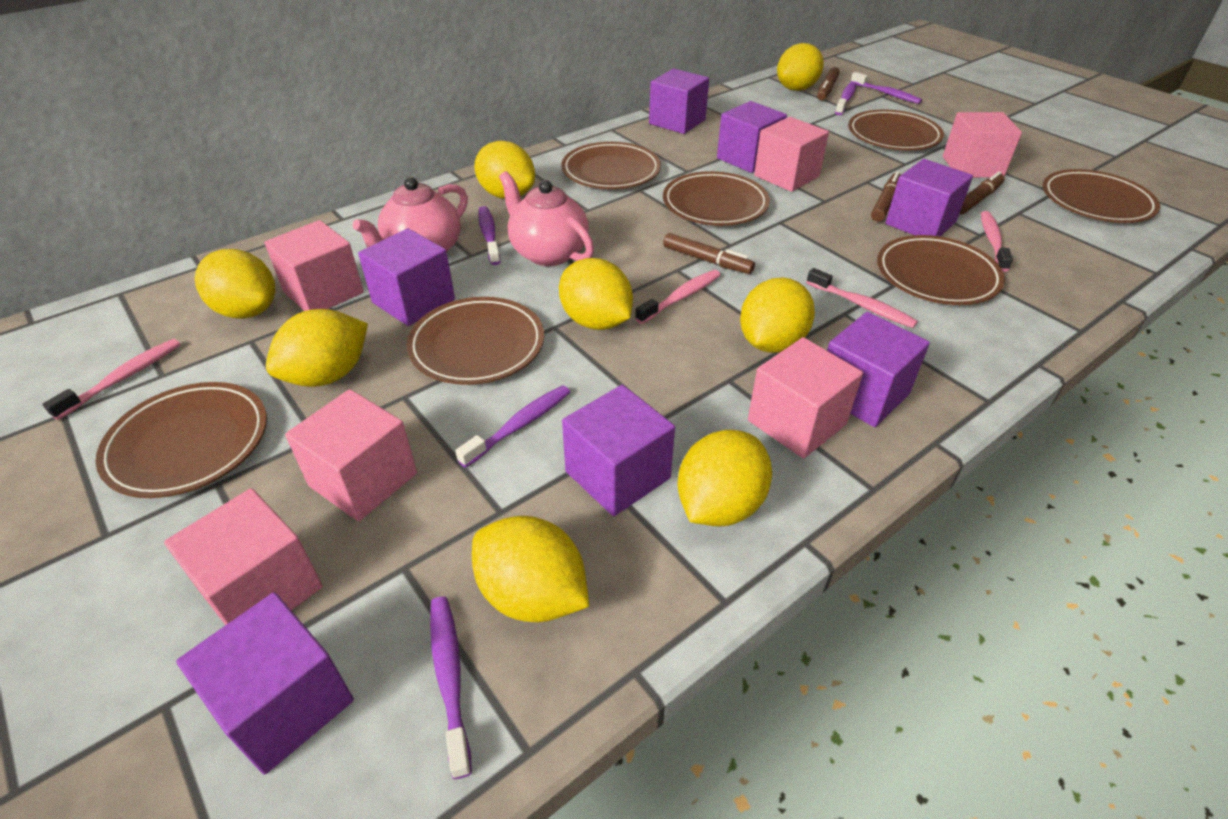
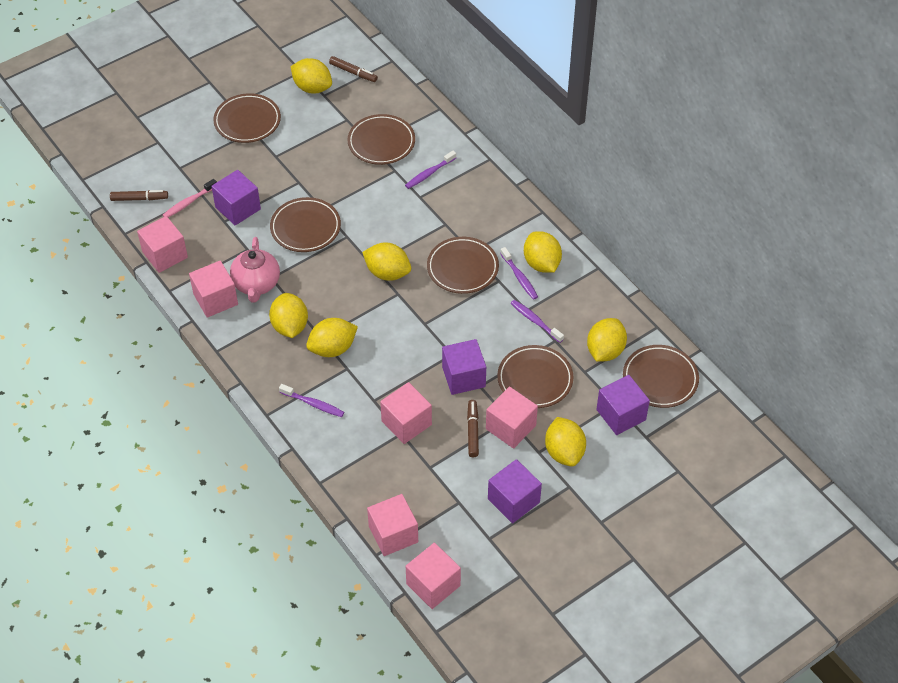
brown marker: 4 -> 3
brown plate: 7 -> 6
pink teapot: 2 -> 1
pink toothbrush: 4 -> 1
purple cube: 7 -> 4
purple toothbrush: 5 -> 4
yellow lemon: 8 -> 7

